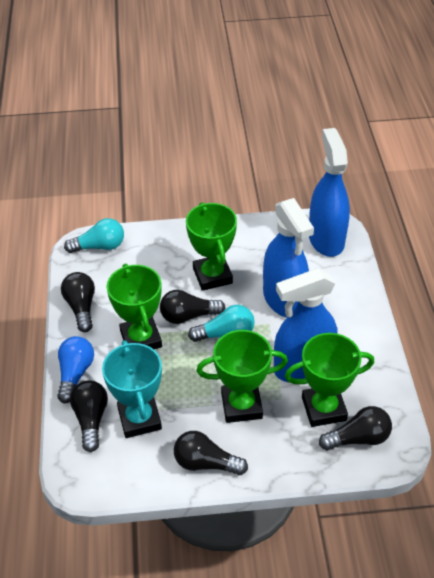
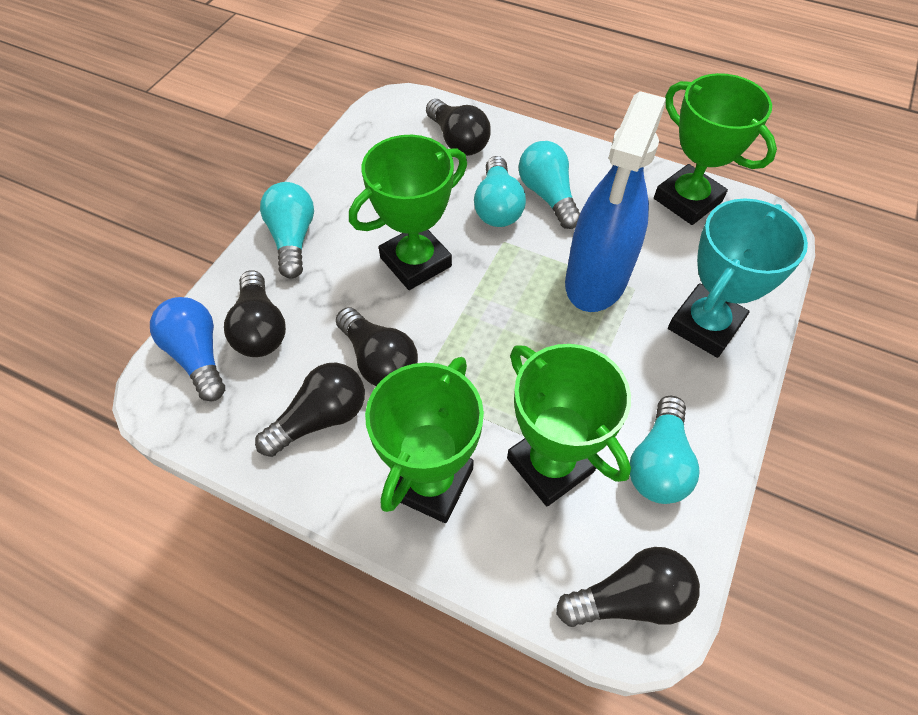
blue spray bottle: 3 -> 1
turquoise light bulb: 2 -> 4

